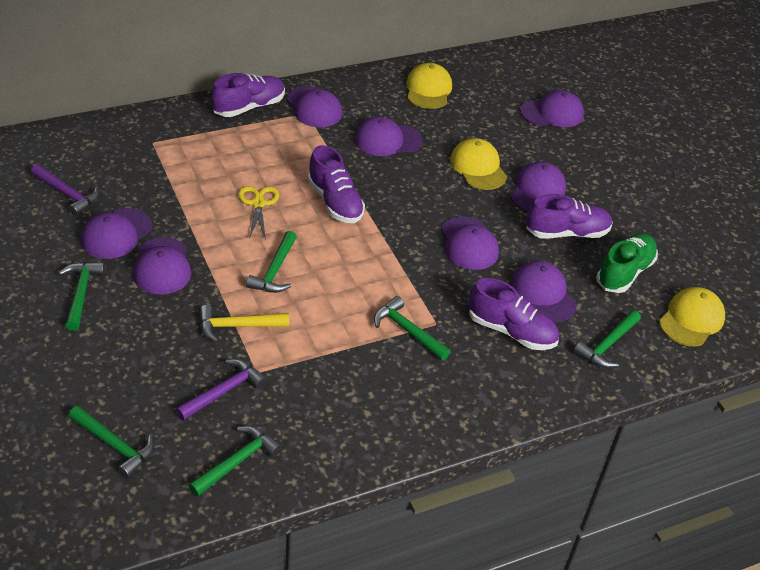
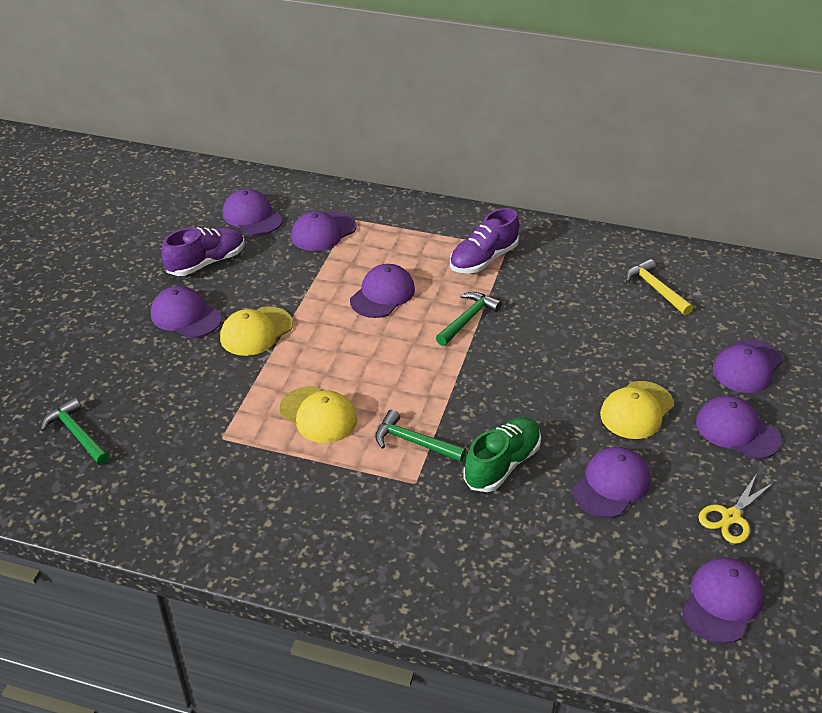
green hammer: 6 -> 3
purple hammer: 2 -> 0
purple shoe: 4 -> 2

